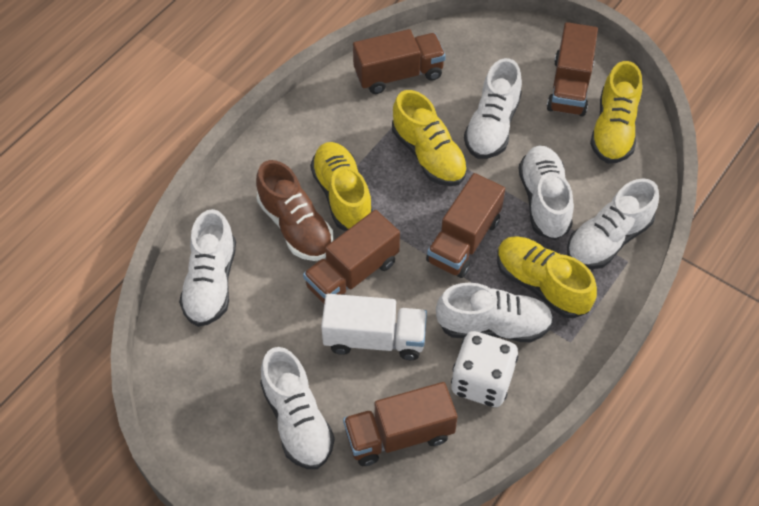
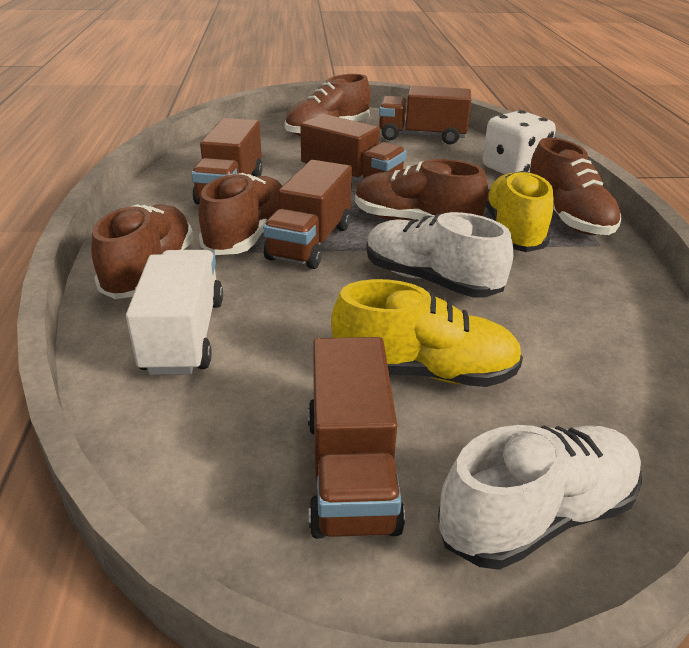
brown shoe: 1 -> 5
white shoe: 6 -> 2
yellow shoe: 4 -> 2

